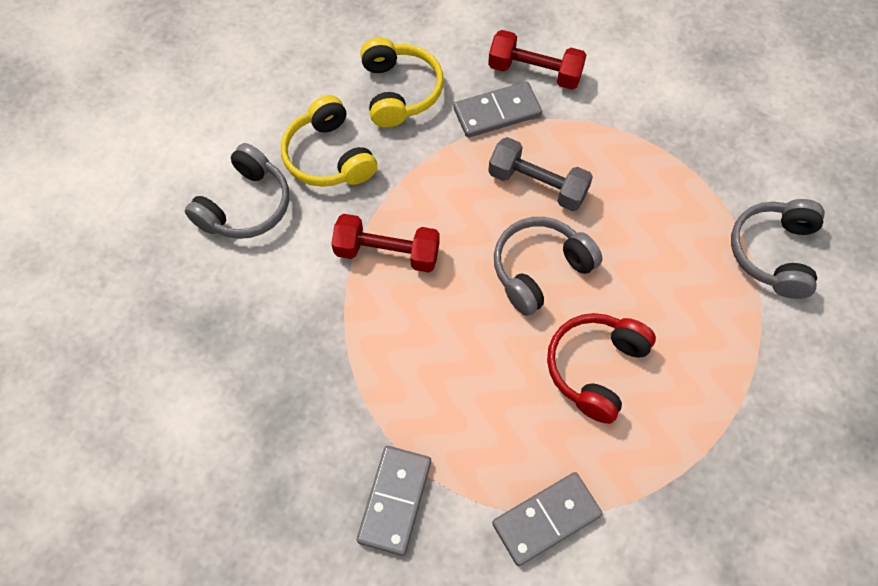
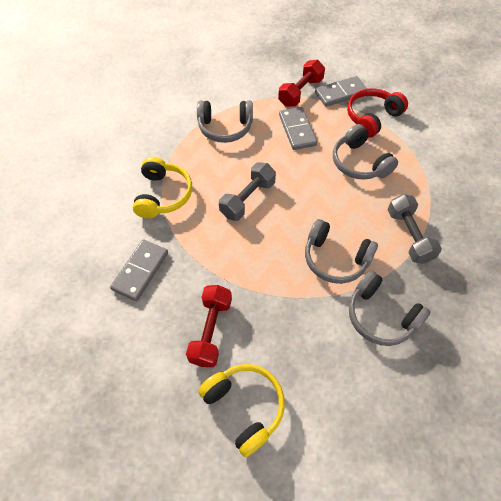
grey dumbbell: 1 -> 2
grey headphones: 3 -> 4

